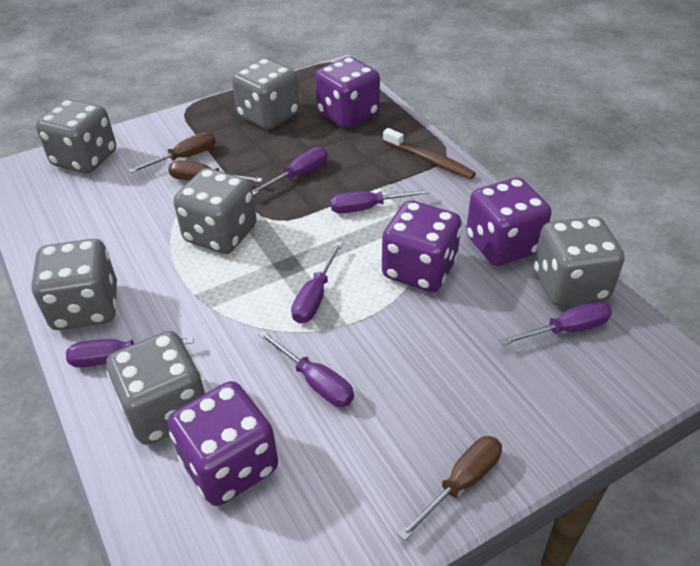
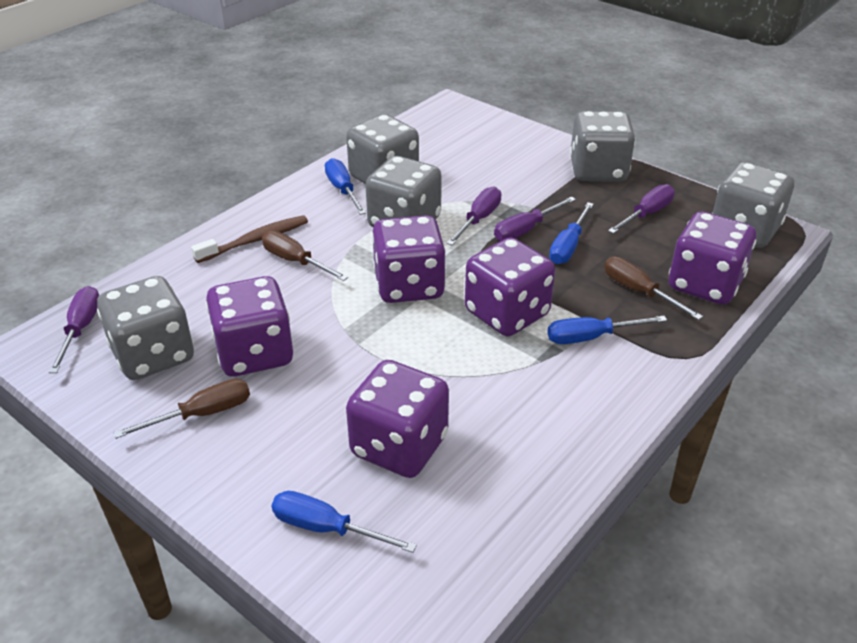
blue screwdriver: 0 -> 4
grey dice: 6 -> 5
purple dice: 4 -> 5
purple screwdriver: 6 -> 4

